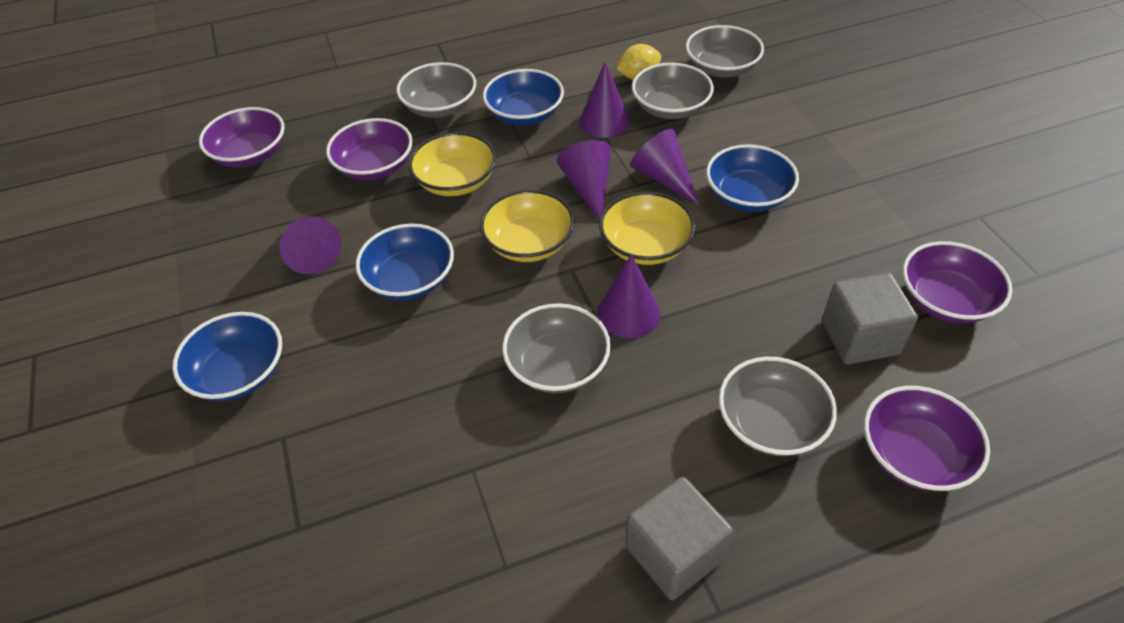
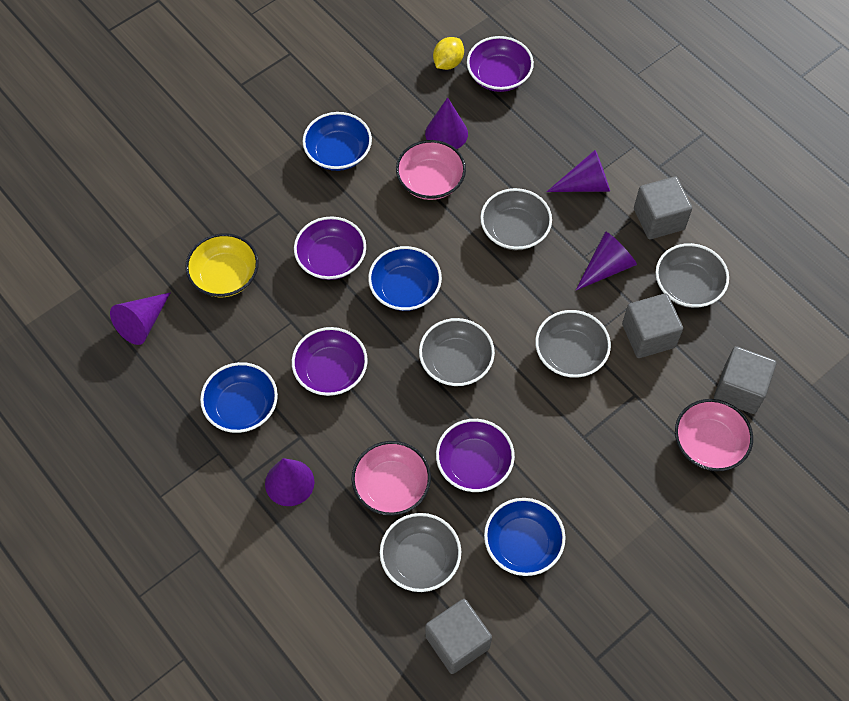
grey cube: 2 -> 4
pink bowl: 0 -> 3
yellow bowl: 3 -> 1

